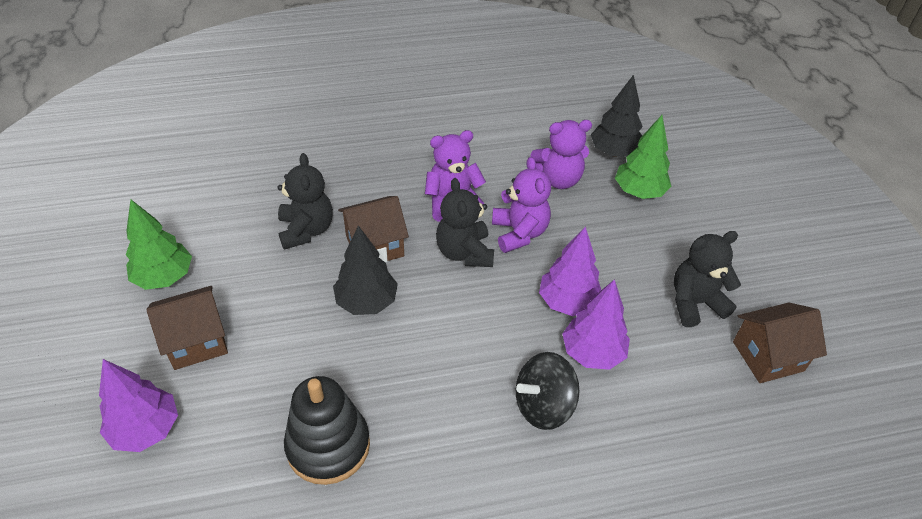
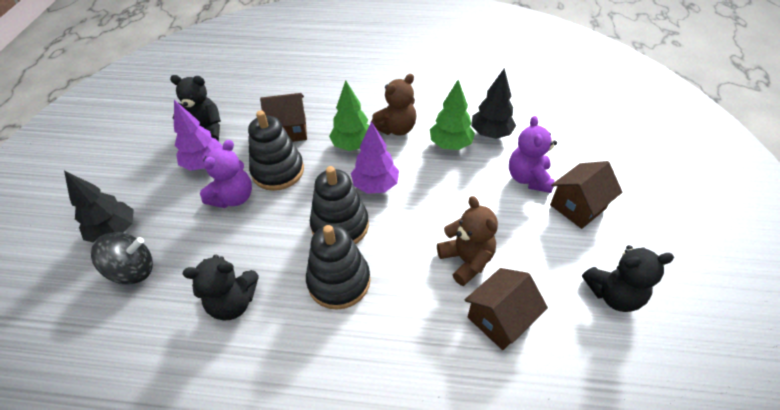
black stacking toy: 1 -> 3
brown teddy bear: 0 -> 2
purple teddy bear: 3 -> 2
purple tree: 3 -> 2

